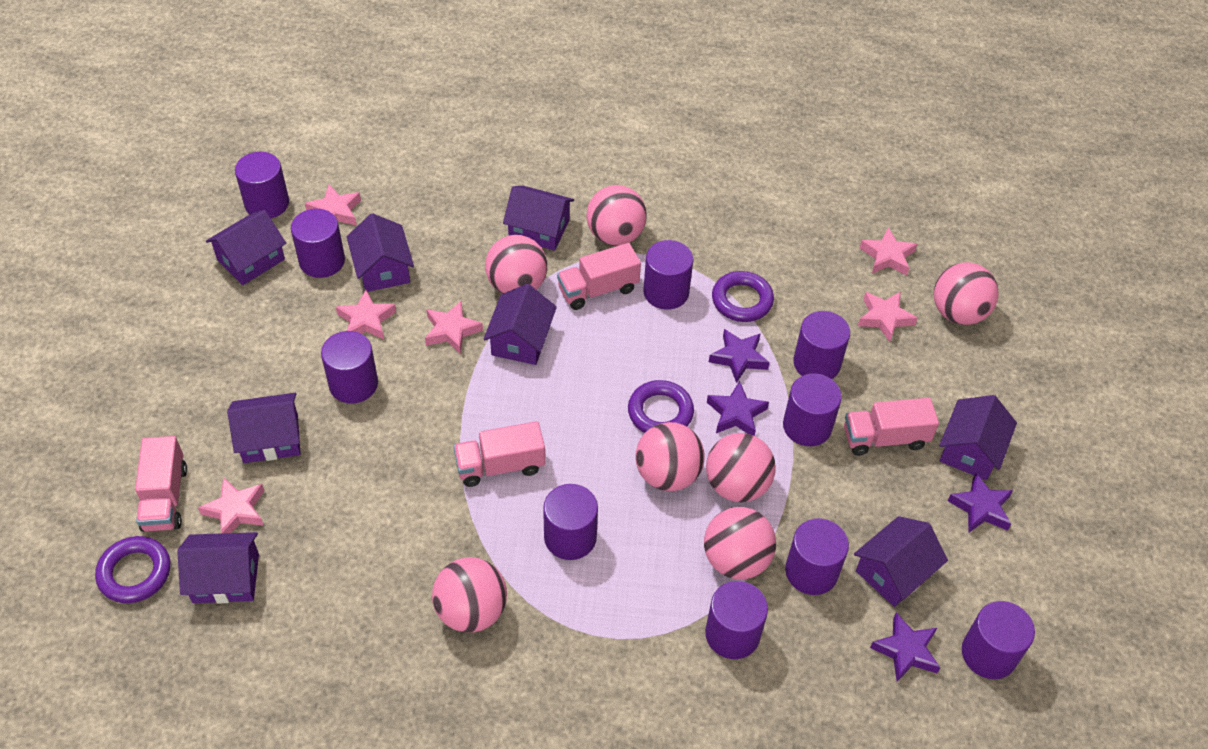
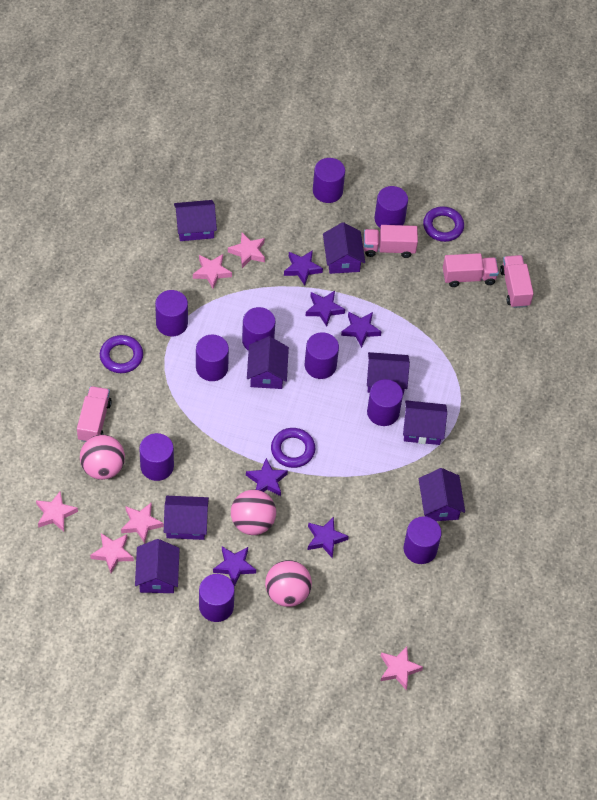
pink ball: 7 -> 3
purple star: 4 -> 6

